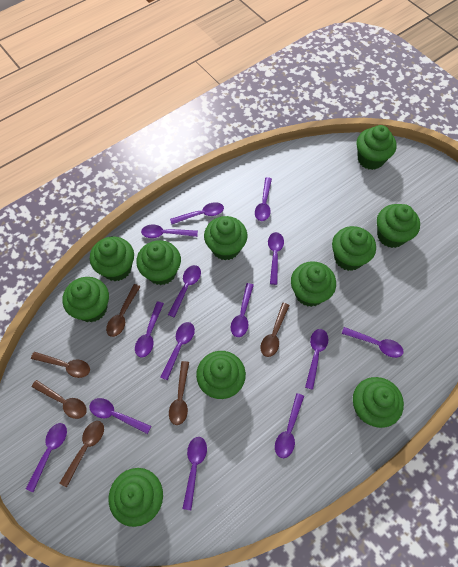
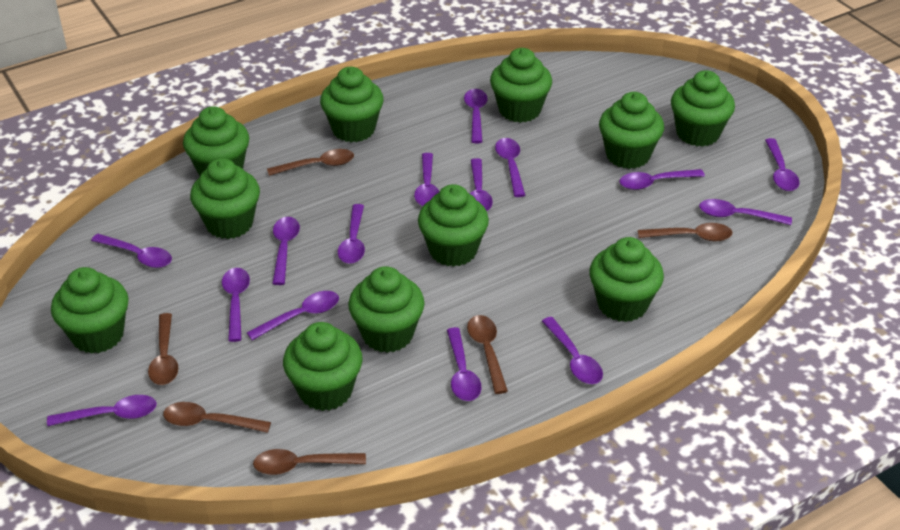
purple spoon: 14 -> 15

